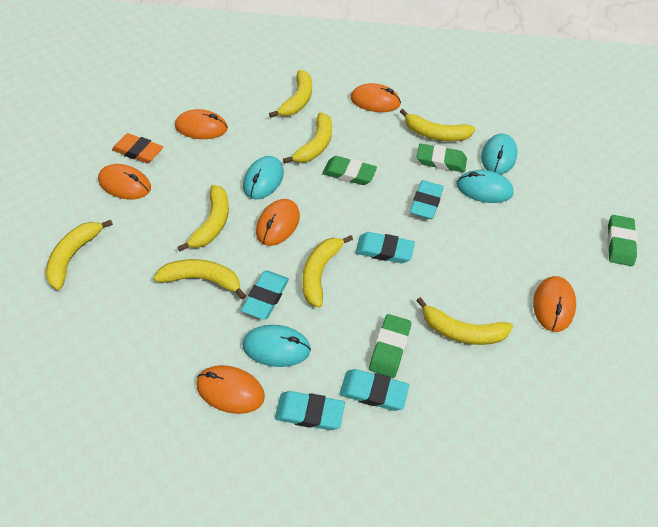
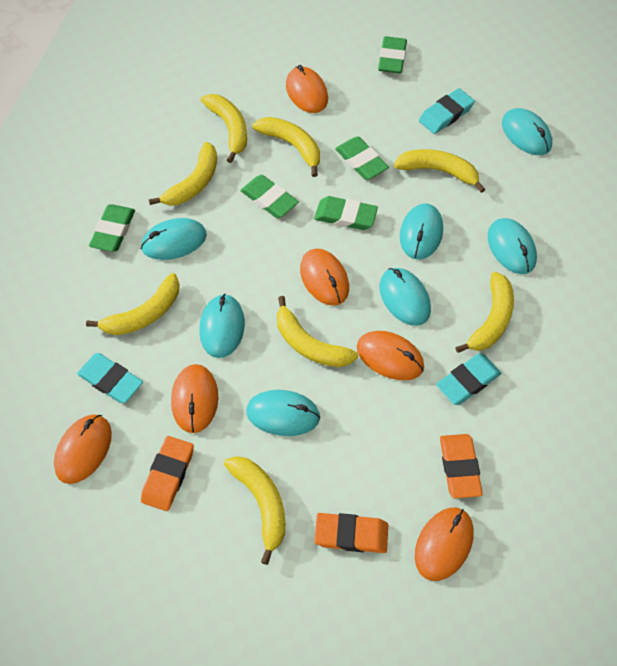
green eraser: 4 -> 5
orange eraser: 1 -> 3
turquoise eraser: 5 -> 3
turquoise mouse: 4 -> 7

